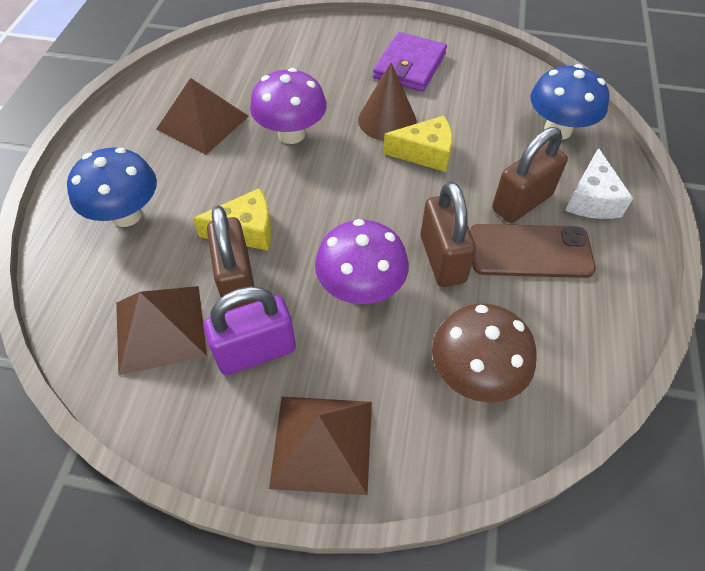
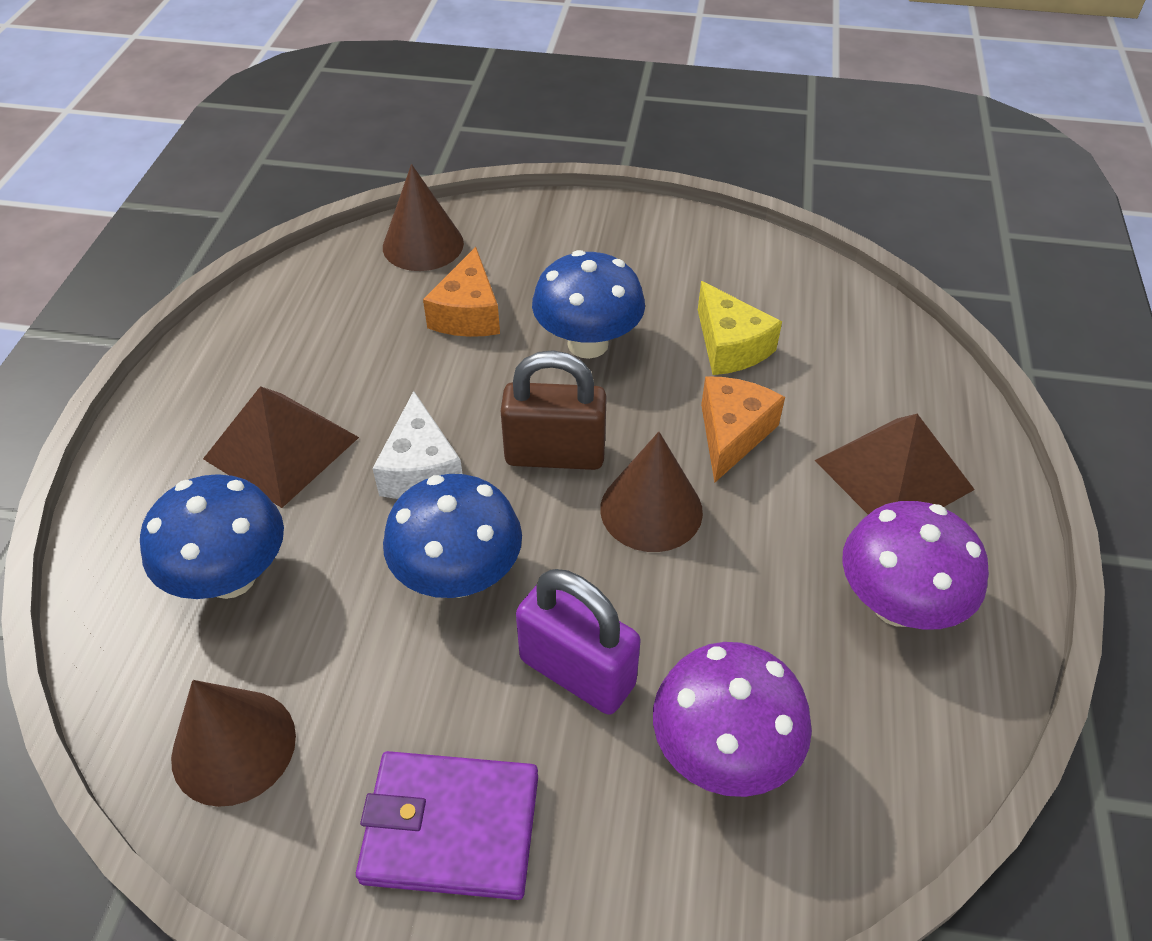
blue mushroom: 2 -> 3
brown cone: 1 -> 3
brown mushroom: 1 -> 0
brown padlock: 3 -> 1
brown phone: 1 -> 0
brown pyramid: 3 -> 2
orange cheese: 0 -> 2
yellow cheese: 2 -> 1

